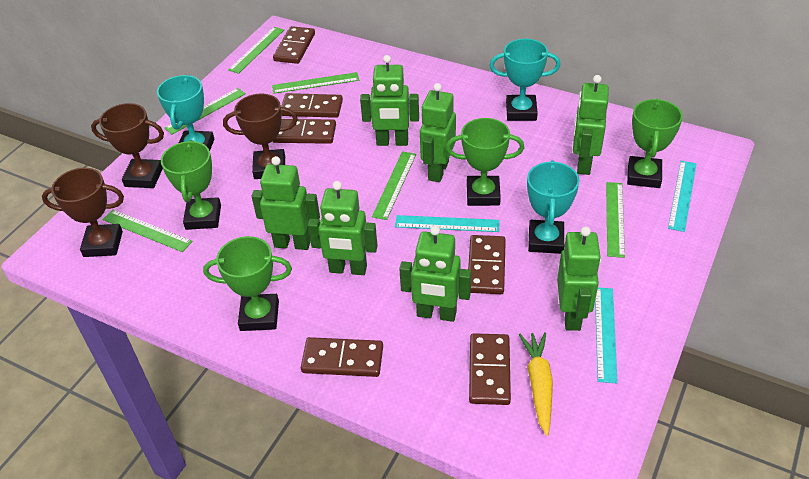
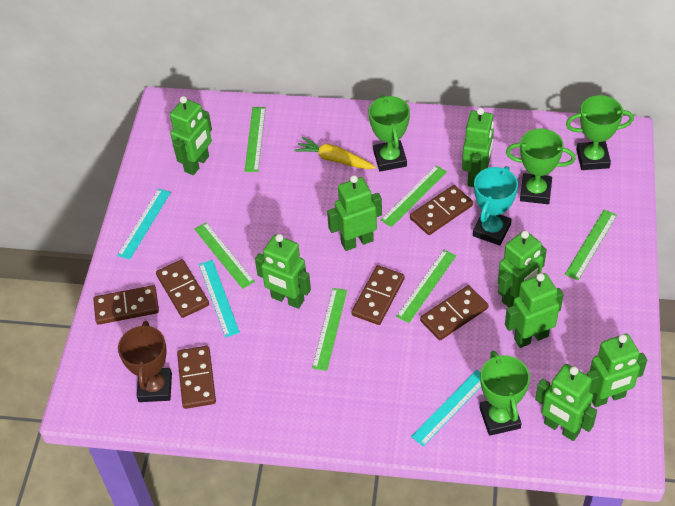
brown trophy: 3 -> 1
green robot: 7 -> 8
turquoise trophy: 3 -> 1

